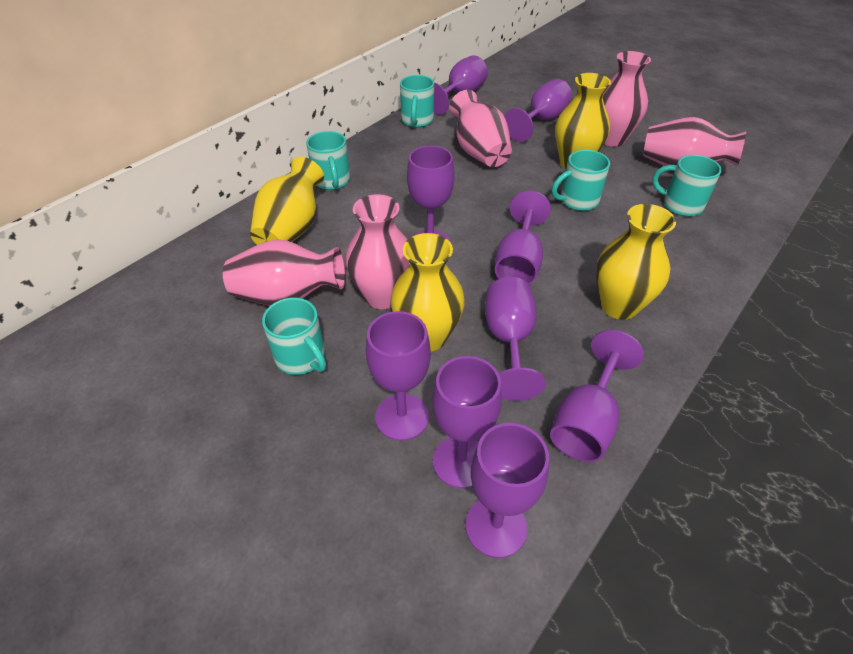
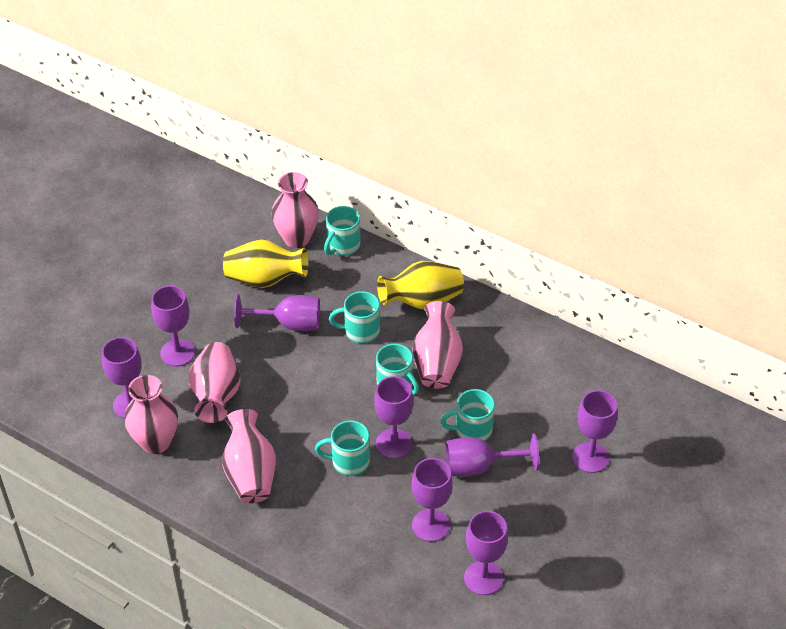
purple goblet: 9 -> 8
yellow vase: 4 -> 2

